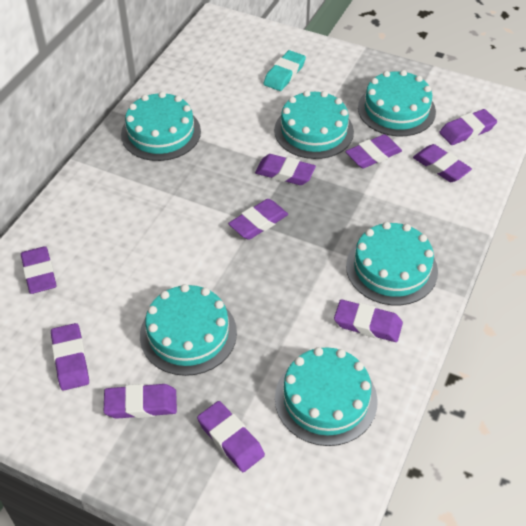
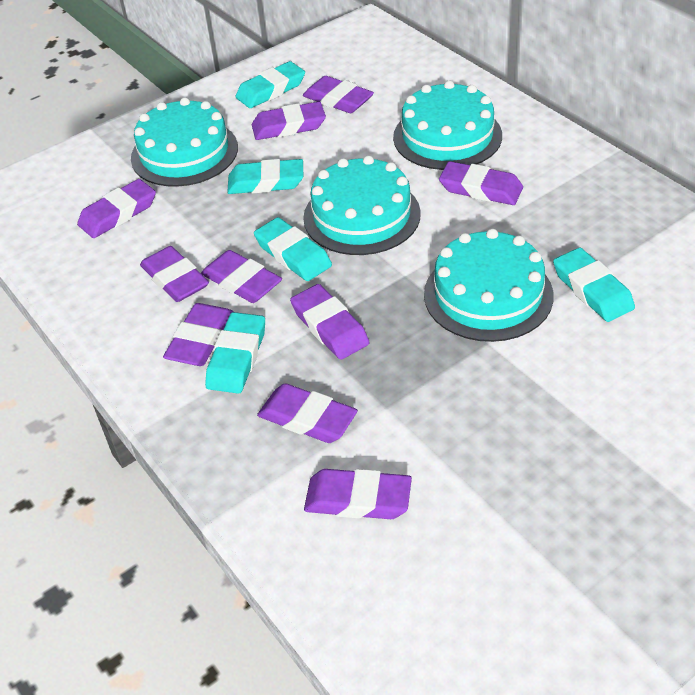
turquoise cake: 6 -> 4
turquoise eraser: 1 -> 5

